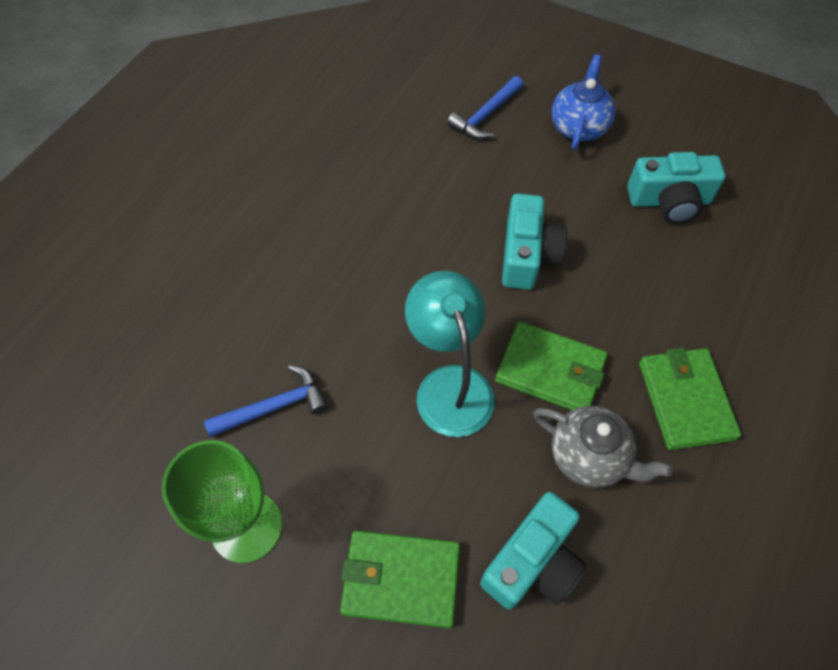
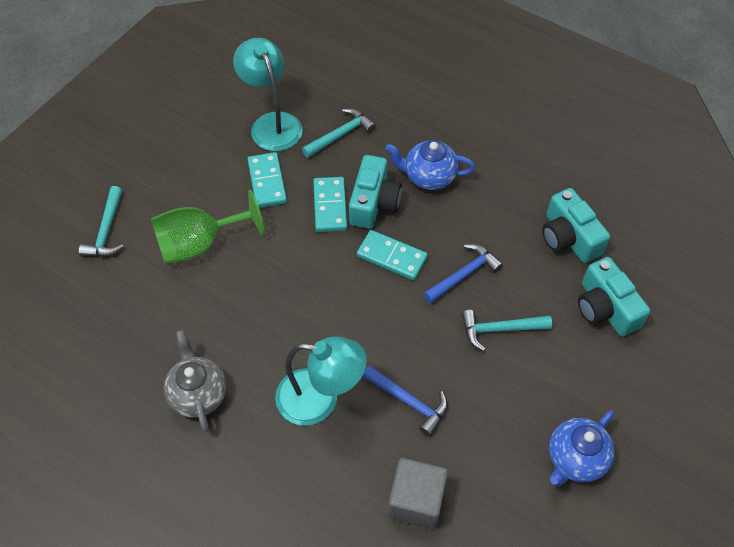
blue teapot: 1 -> 2
green wallet: 3 -> 0
grey cube: 0 -> 1
turquoise domino: 0 -> 3
turquoise hammer: 0 -> 3
turquoise lamp: 1 -> 2

